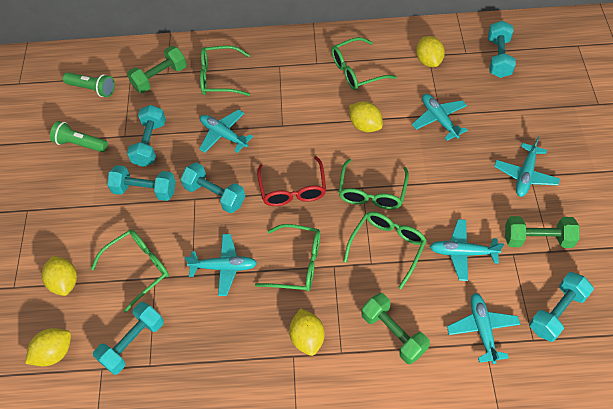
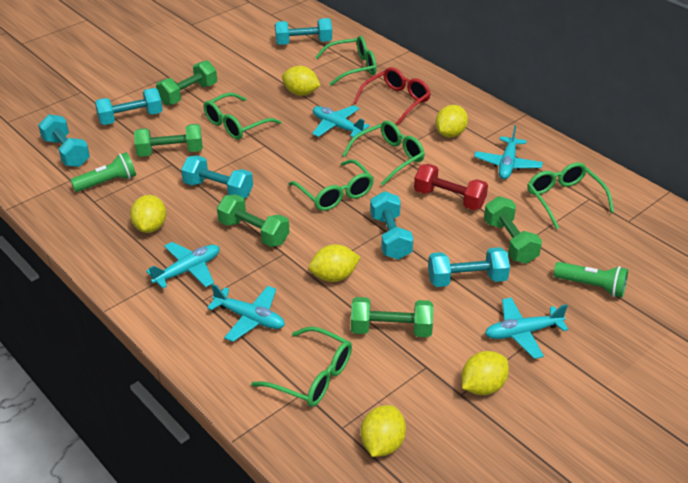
green dumbbell: 3 -> 5
red dumbbell: 0 -> 1
turquoise plane: 6 -> 5
yellow lemon: 5 -> 6

